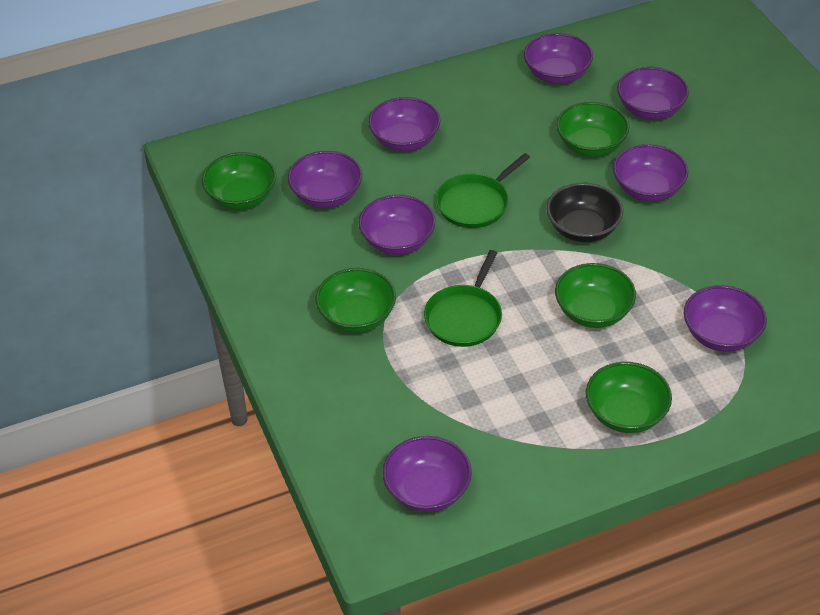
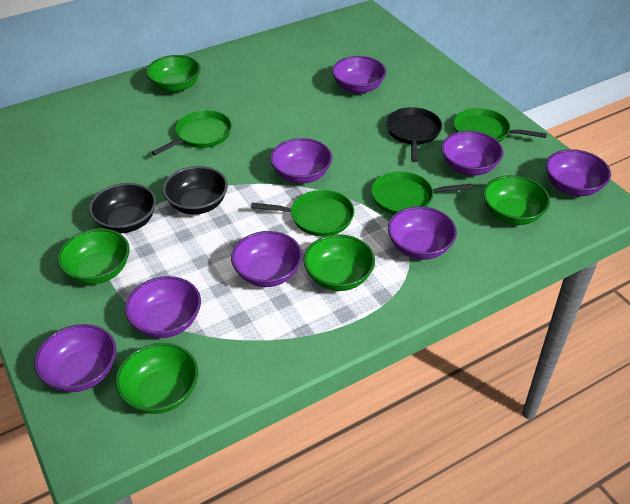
black bowl: 1 -> 2
black pan: 0 -> 1
green pan: 2 -> 4

